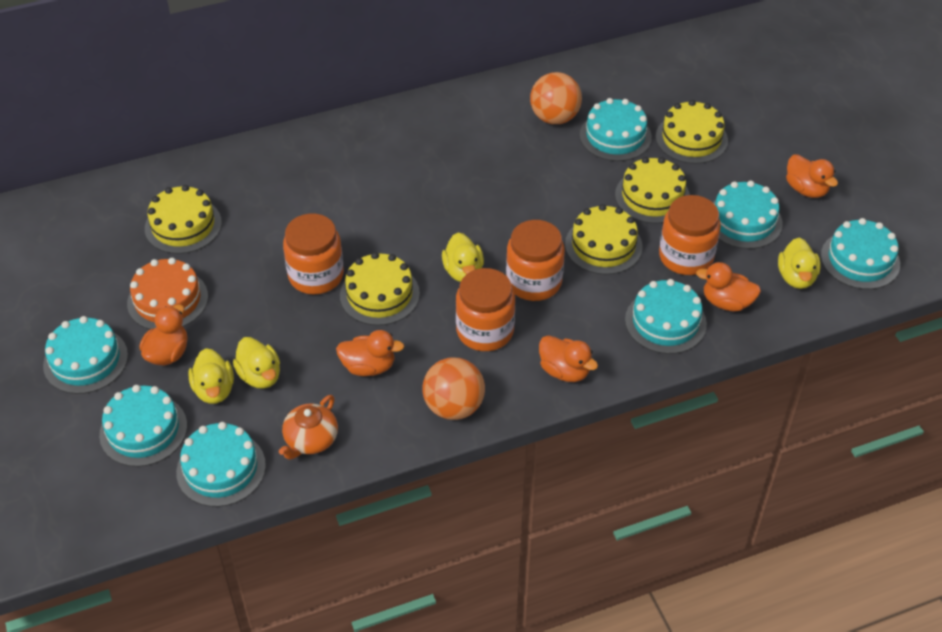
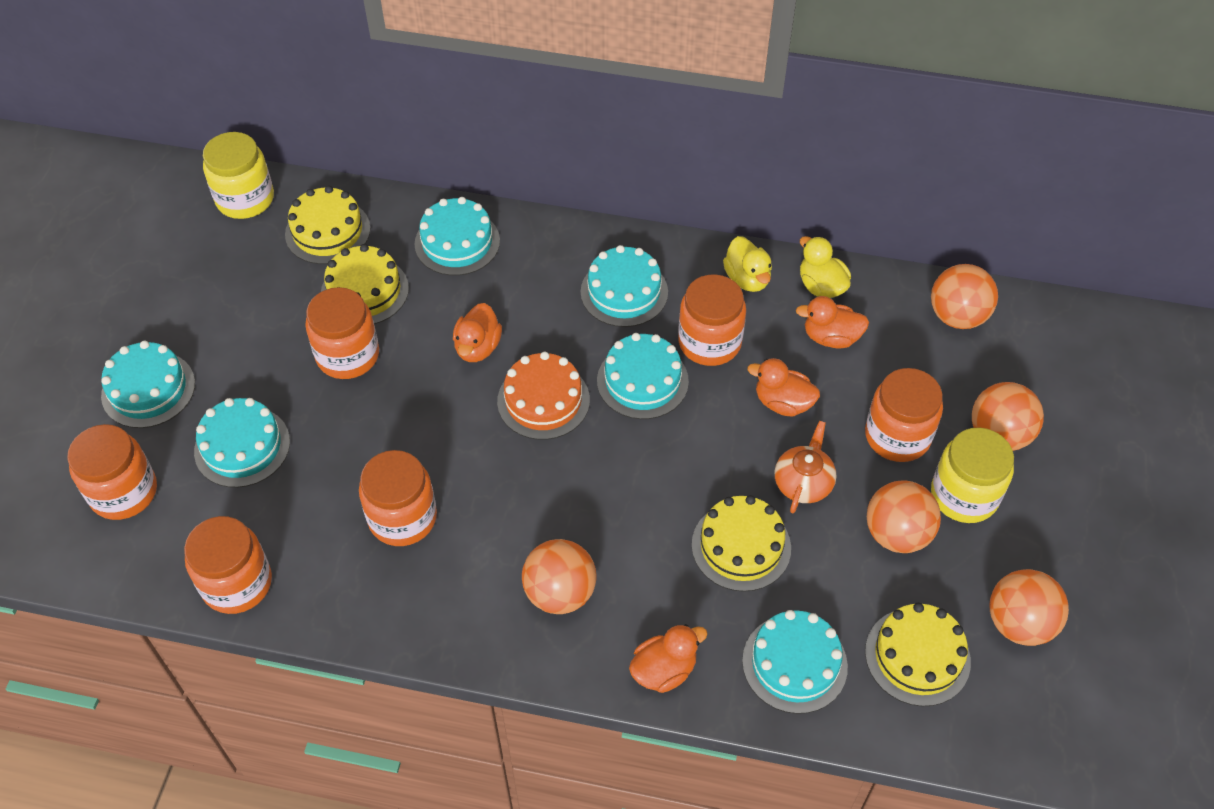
orange ball: 2 -> 5
orange duck: 5 -> 4
orange jar: 4 -> 6
turquoise cake: 7 -> 6
yellow cake: 5 -> 4
yellow duck: 4 -> 2
yellow jar: 0 -> 2

